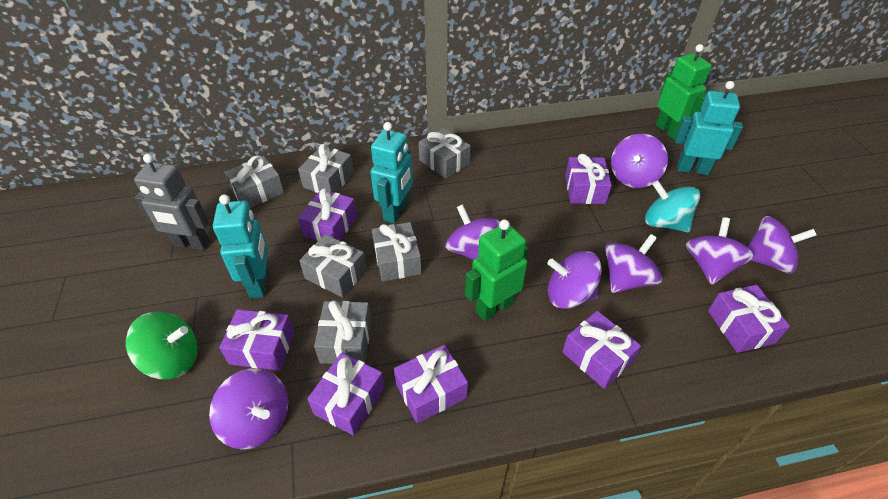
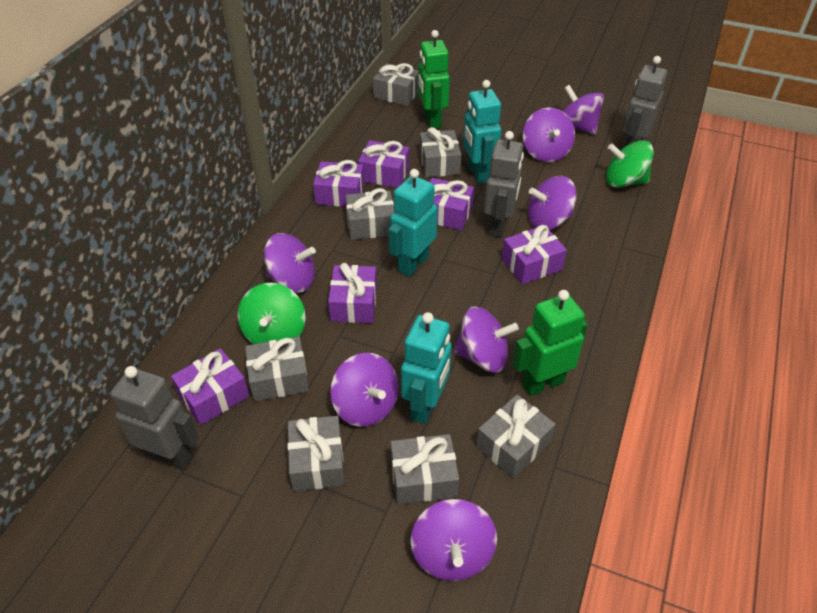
green spinning top: 1 -> 2
grey gift: 6 -> 7
grey robot: 1 -> 3
purple gift: 7 -> 6
turquoise spinning top: 1 -> 0

